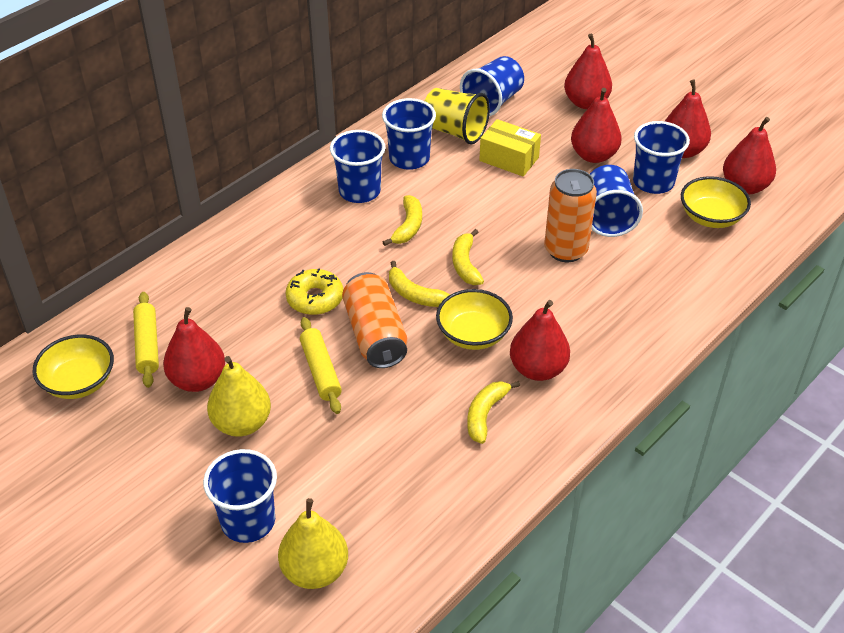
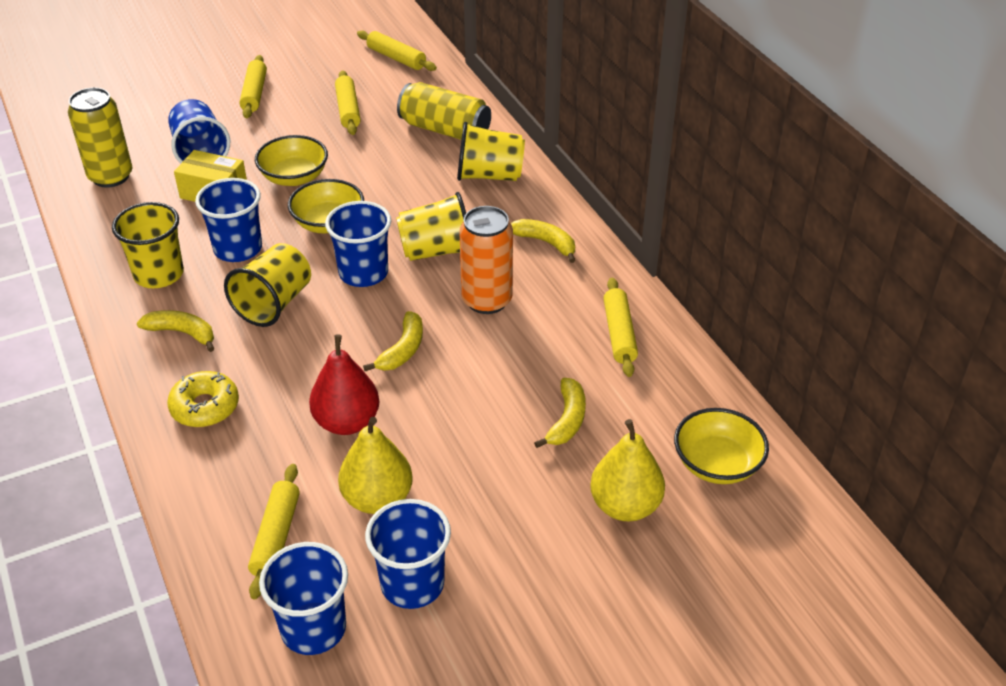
blue cup: 6 -> 5
orange can: 2 -> 1
red pear: 6 -> 1
yellow can: 0 -> 2
yellow cup: 1 -> 4
yellow rolling pin: 2 -> 5

